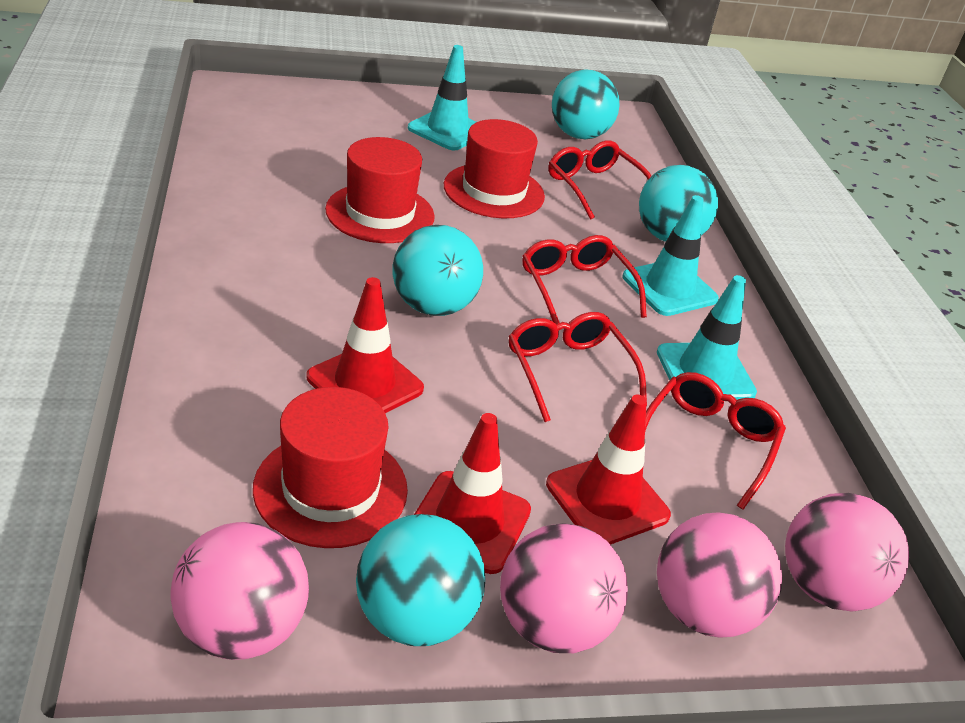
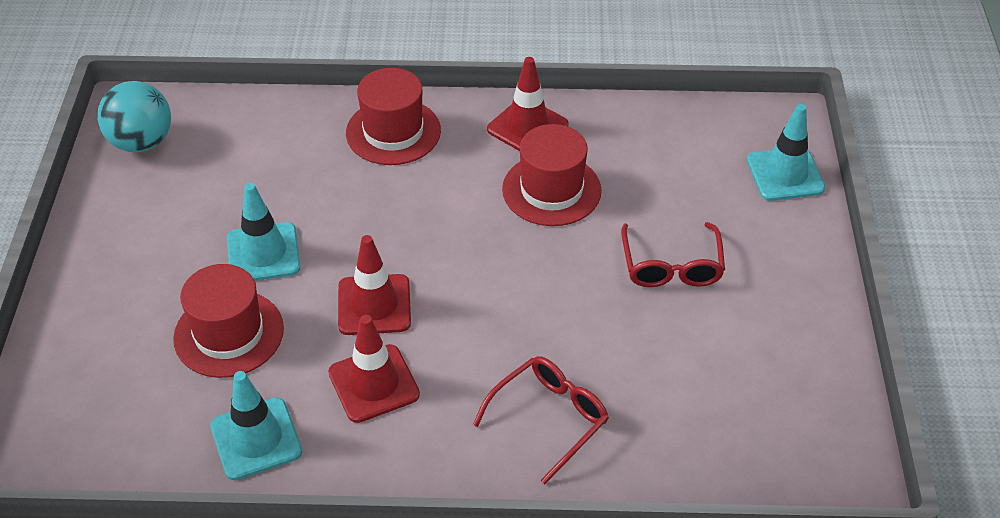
pink ball: 4 -> 0
red glasses: 4 -> 2
turquoise ball: 4 -> 1

